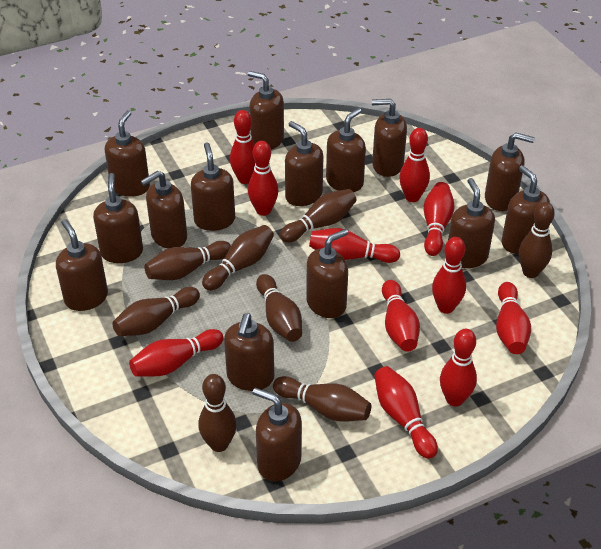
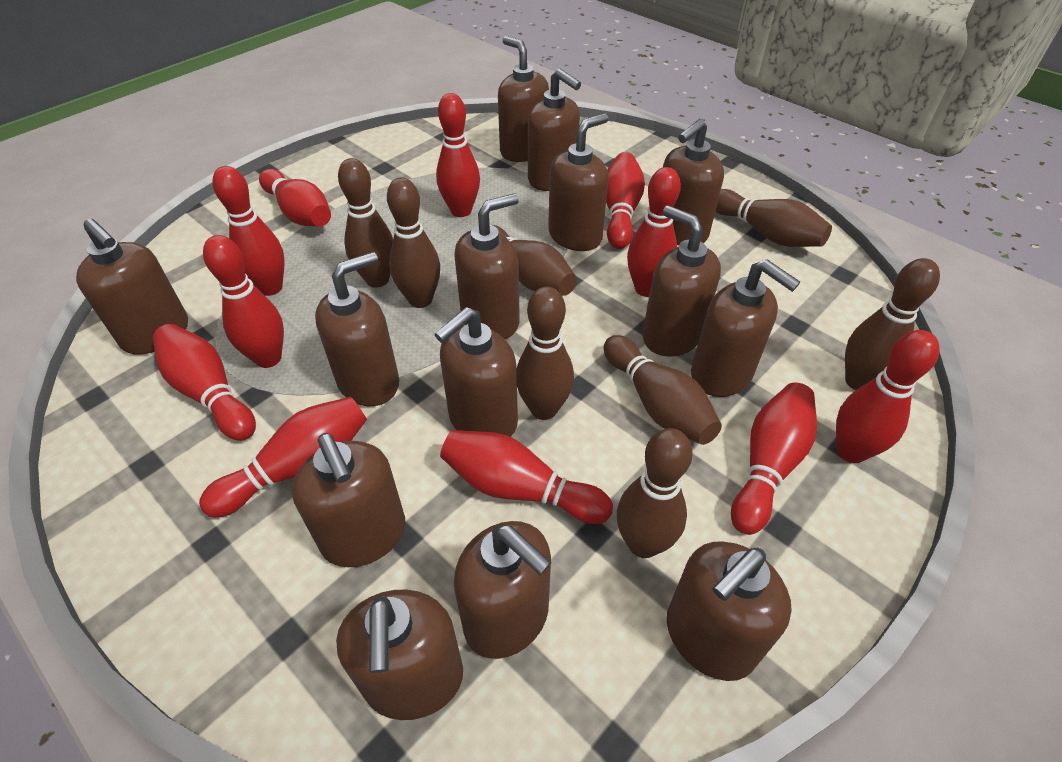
brown soap dispenser: 15 -> 14

